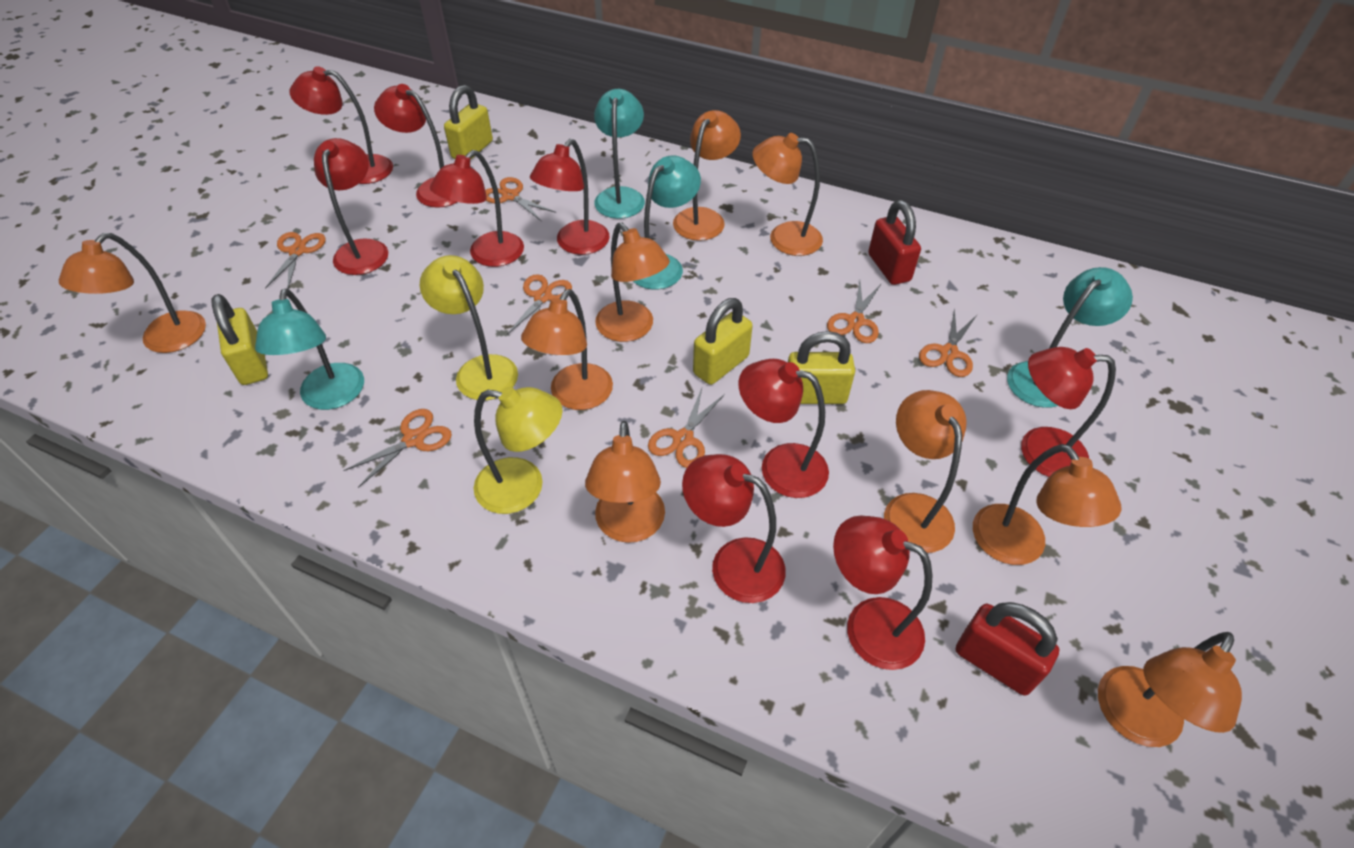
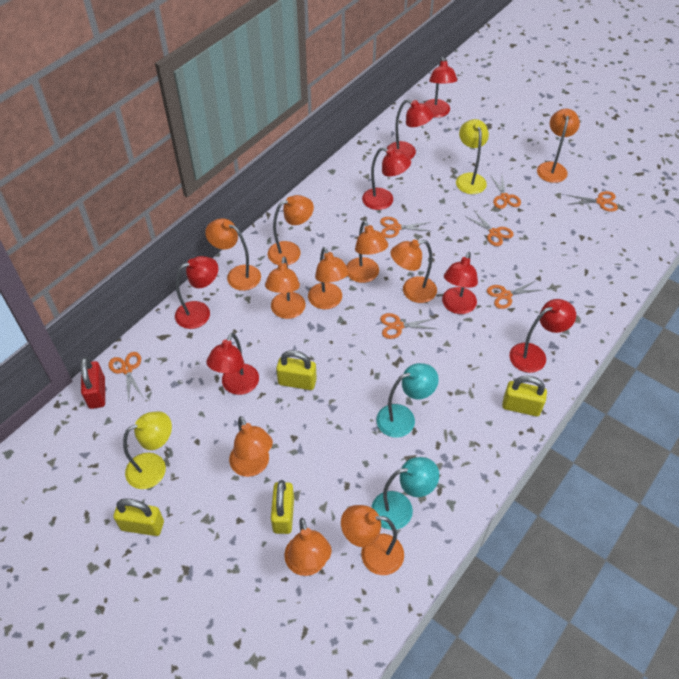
orange lamp: 9 -> 10
red lamp: 9 -> 7
red padlock: 2 -> 1
turquoise lamp: 4 -> 2

